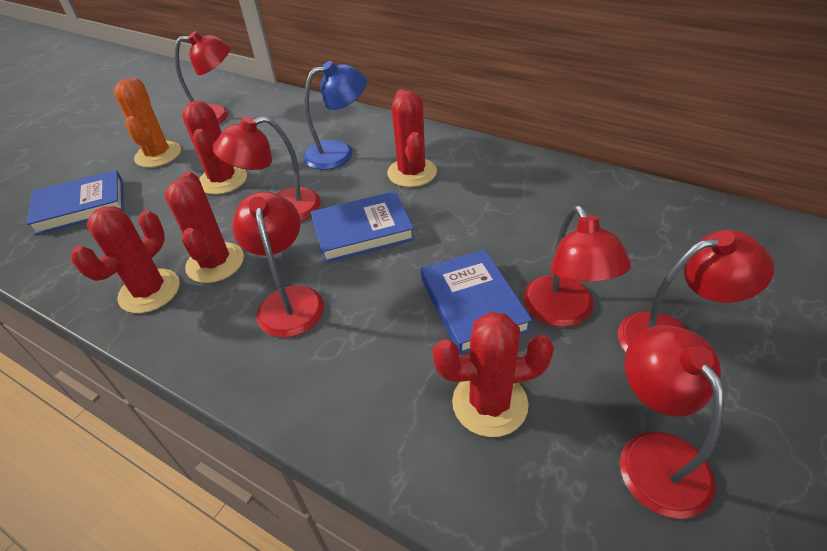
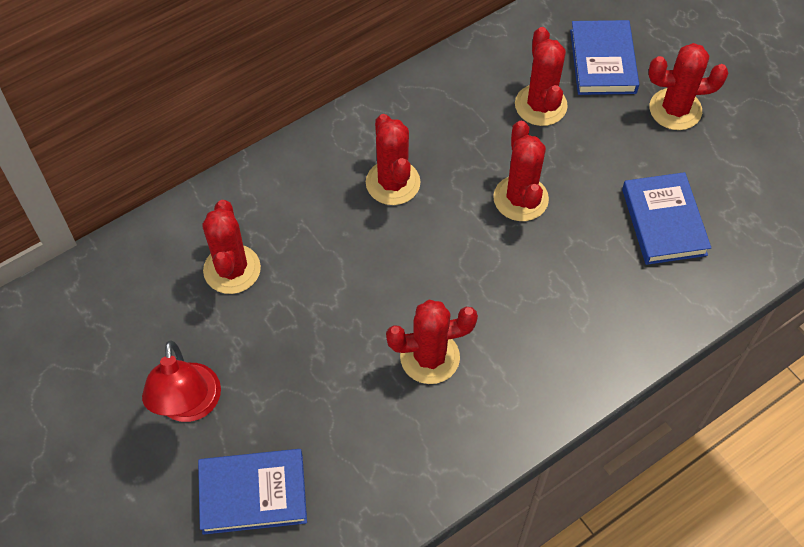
blue lamp: 1 -> 0
orange cactus: 1 -> 0
red cactus: 5 -> 6
red lamp: 6 -> 1

